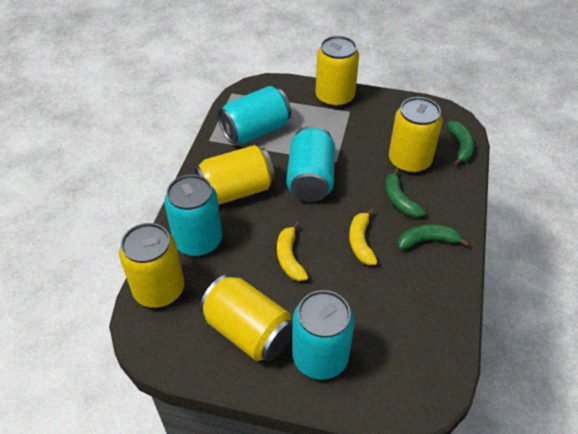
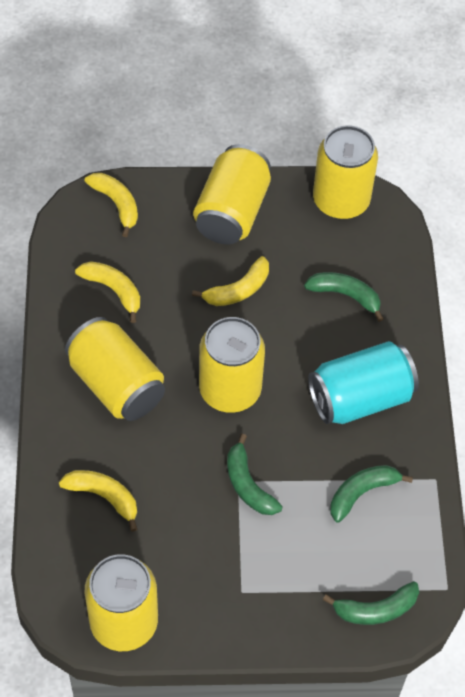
green banana: 3 -> 4
turquoise can: 4 -> 1
yellow banana: 2 -> 4

